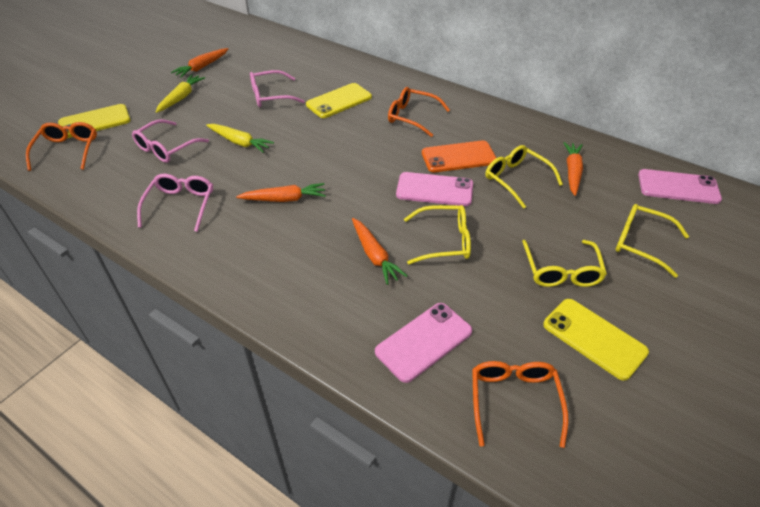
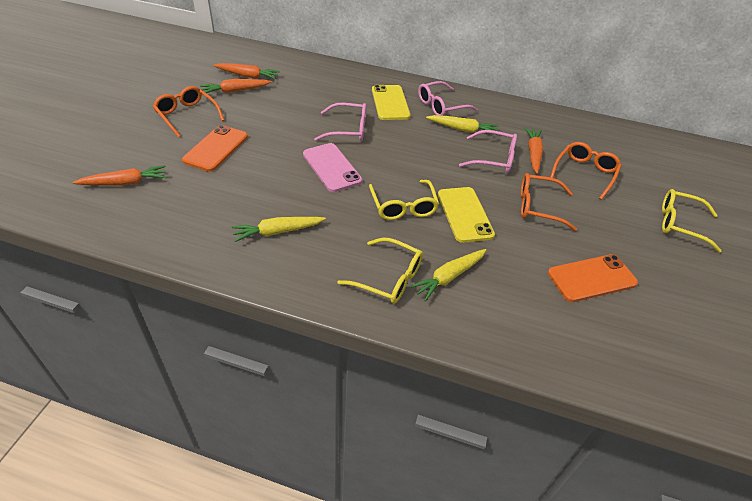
orange phone: 1 -> 2
pink phone: 3 -> 1
yellow carrot: 2 -> 3
yellow glasses: 4 -> 3
yellow phone: 3 -> 2

